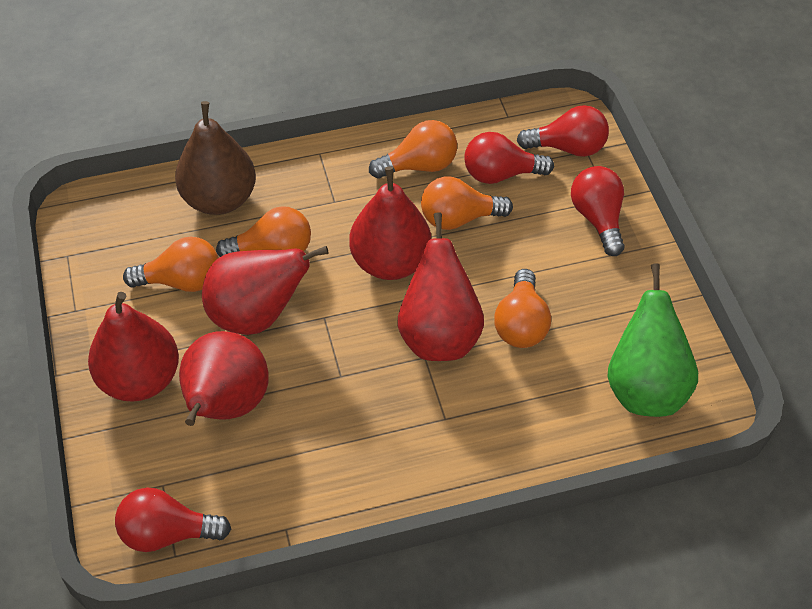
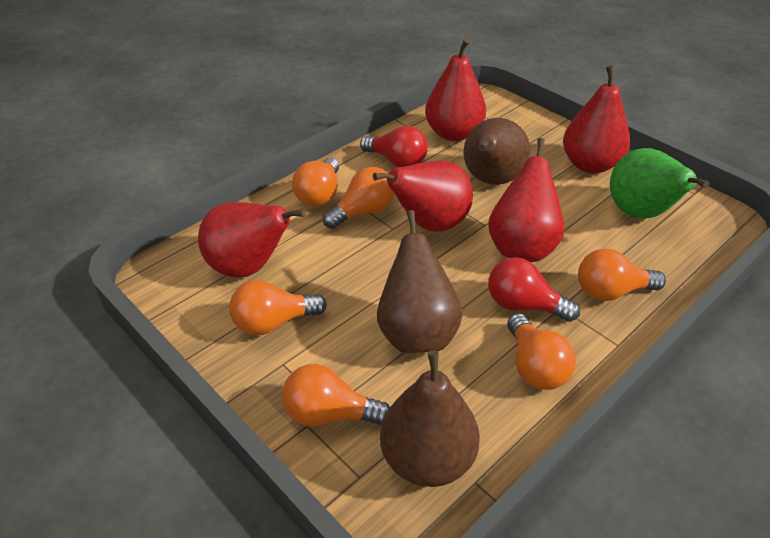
brown pear: 1 -> 3
orange light bulb: 5 -> 6
red light bulb: 4 -> 2

